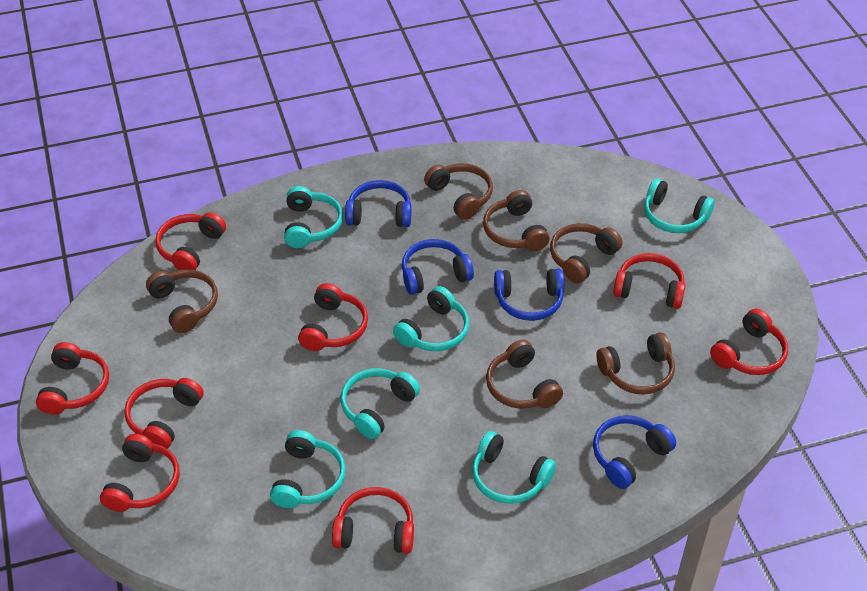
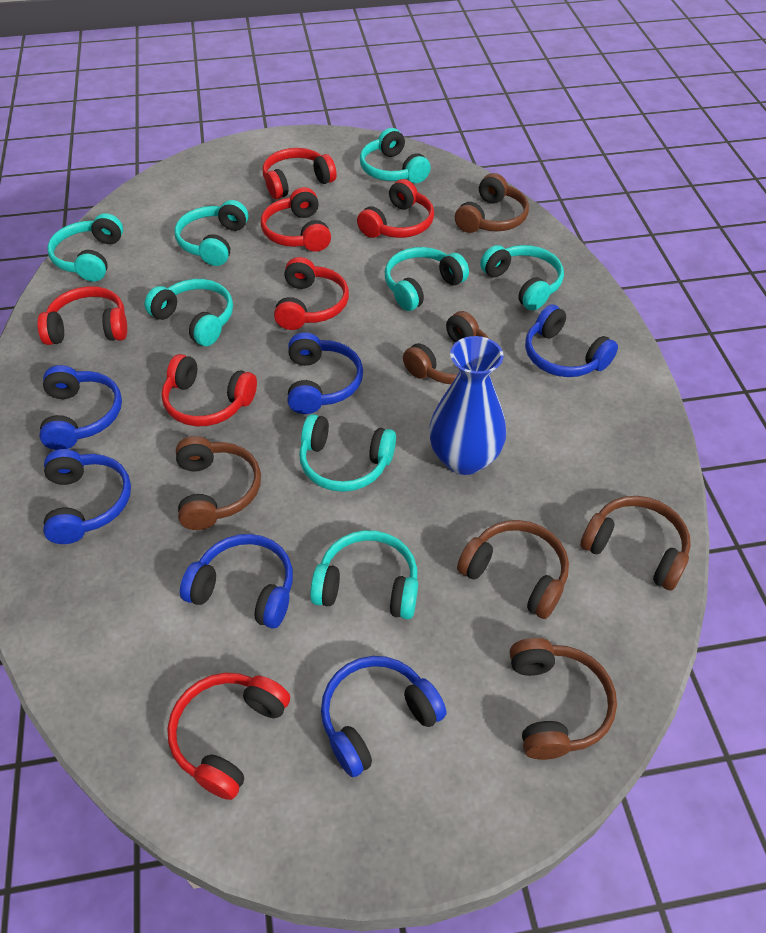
blue headphones: 4 -> 6
blue vase: 0 -> 1
red headphones: 8 -> 7
turquoise headphones: 6 -> 8

